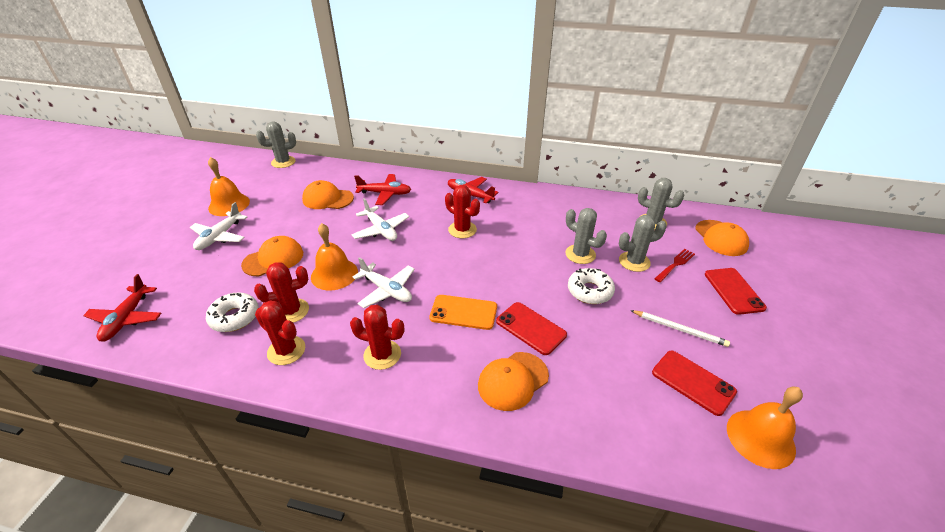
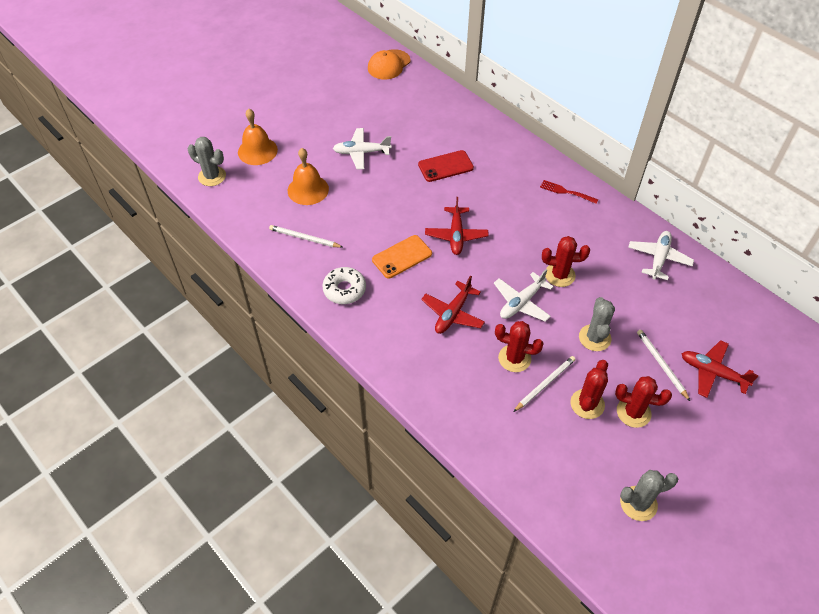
grey cactus: 4 -> 3
orange bell: 3 -> 2
orange cap: 4 -> 1
red phone: 3 -> 1
white donut: 2 -> 1
white pencil: 1 -> 3

